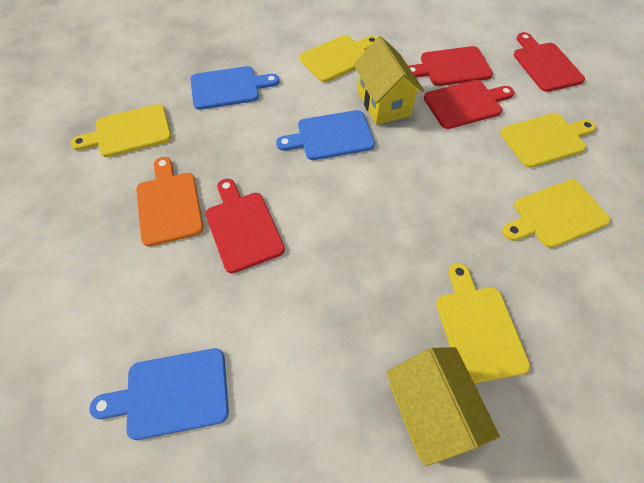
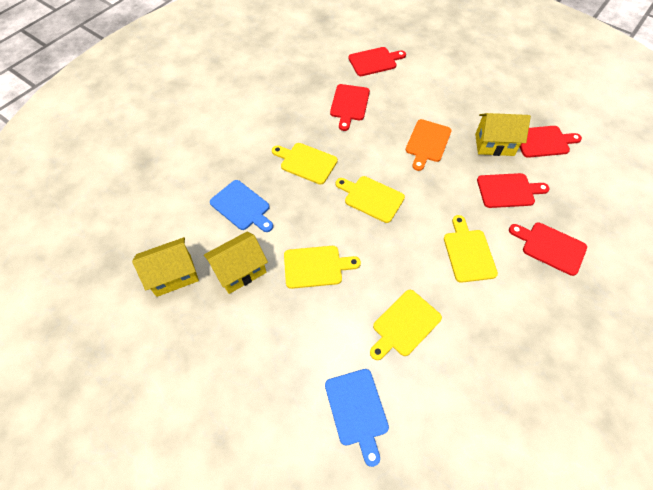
blue cutting board: 3 -> 2
red cutting board: 4 -> 5
yellow house: 2 -> 3

